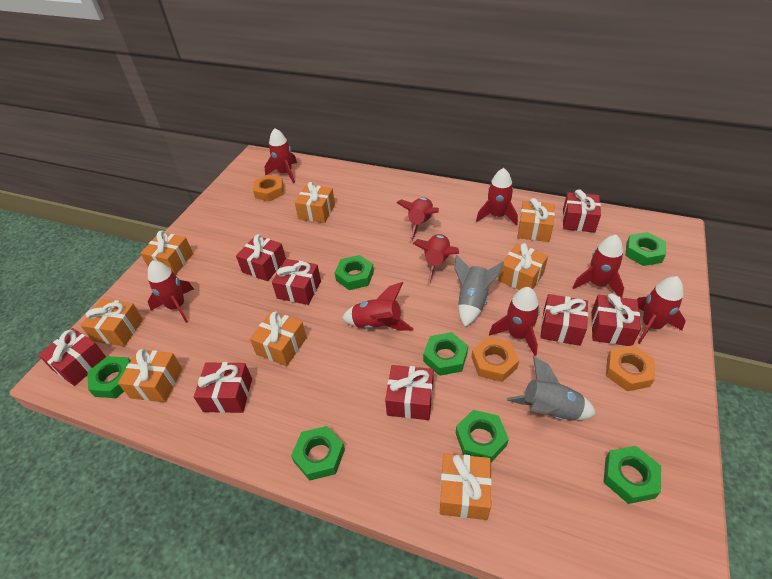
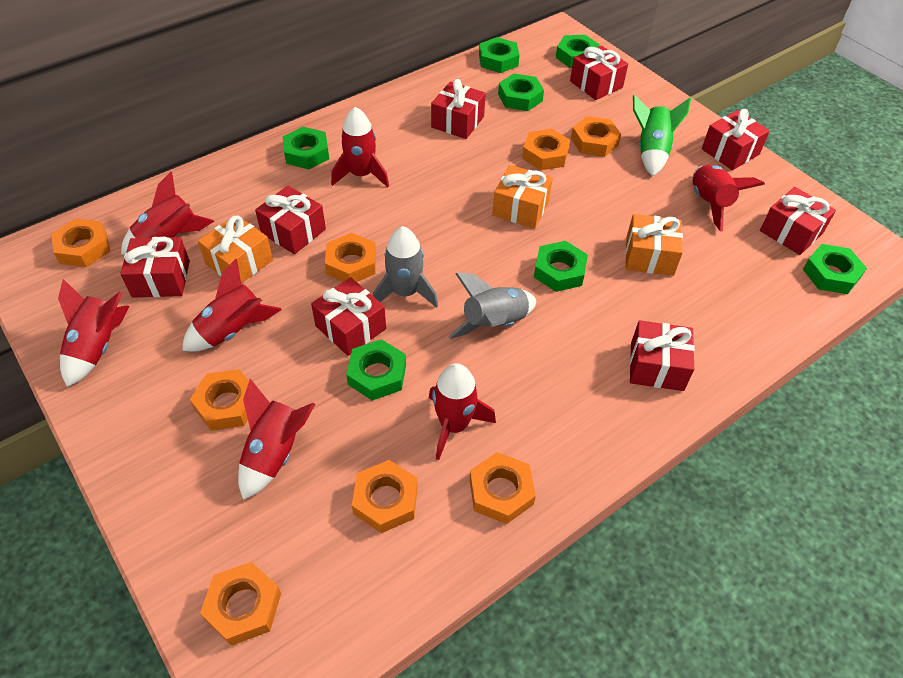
green rocket: 0 -> 1
orange gift: 8 -> 3
orange nut: 3 -> 8
red rocket: 9 -> 7

